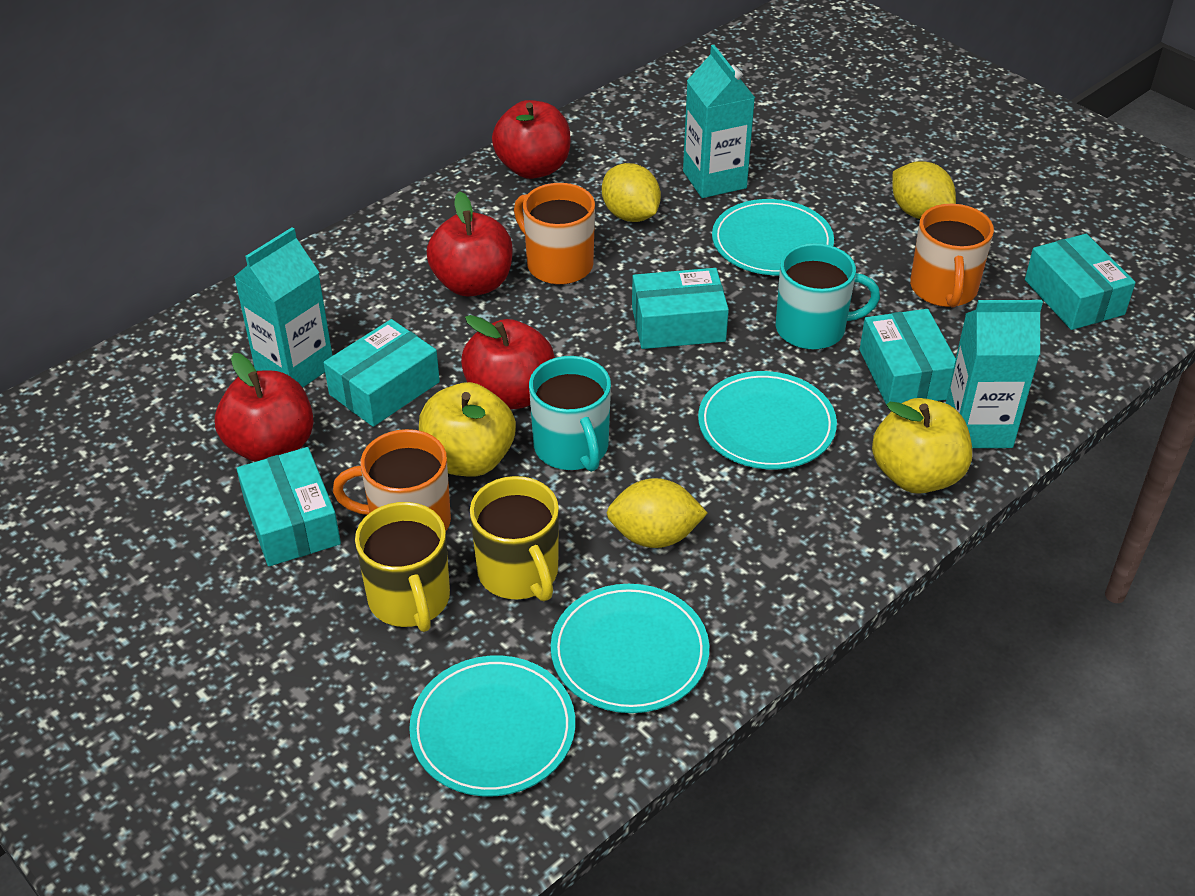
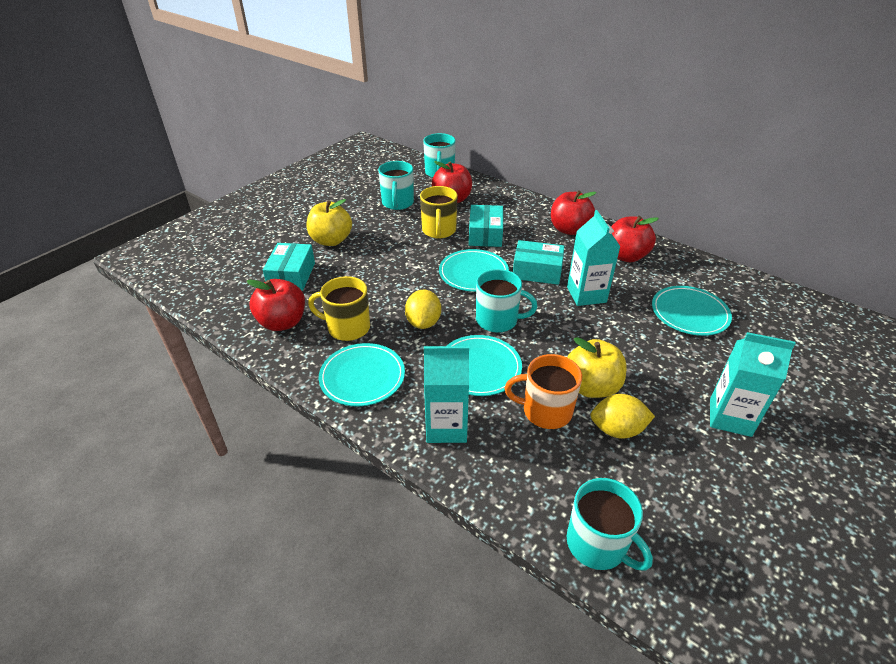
orange mug: 3 -> 1
turquoise box: 5 -> 3
turquoise mug: 2 -> 4
yellow lemon: 3 -> 2

